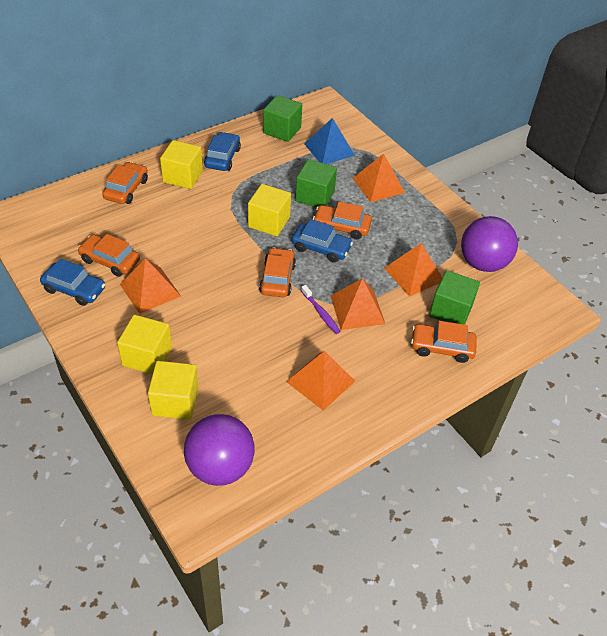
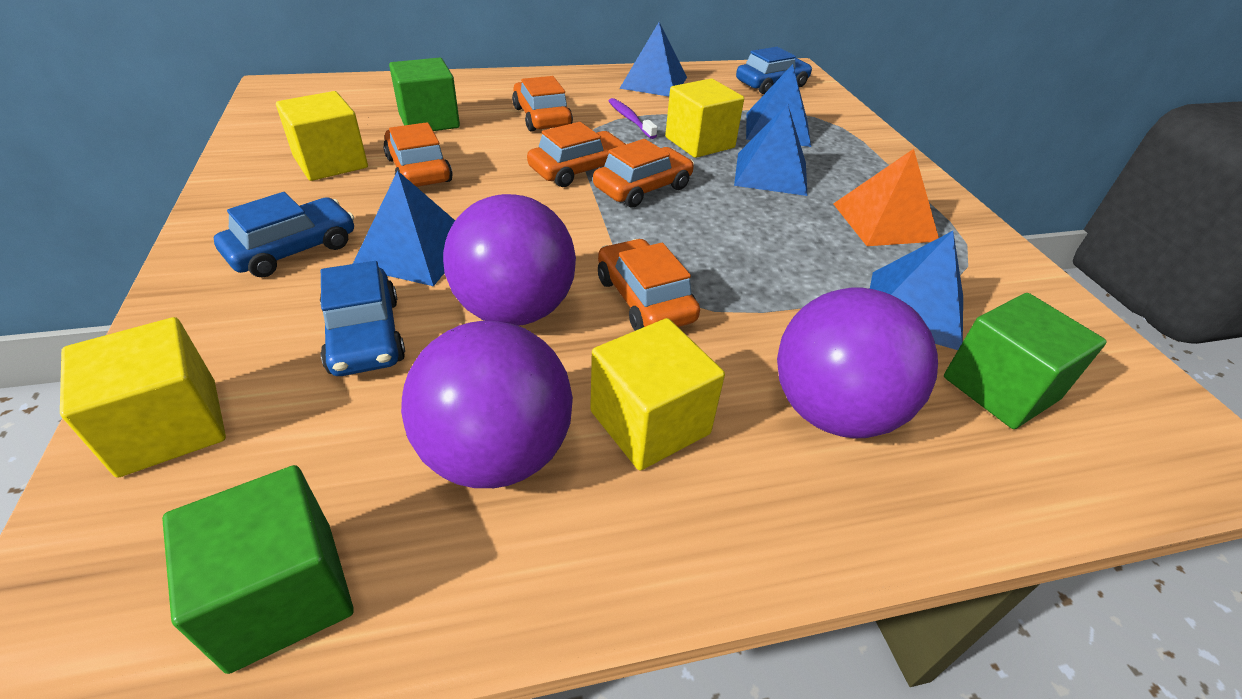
blue pyramid: 1 -> 5
orange pyramid: 5 -> 1
purple ball: 2 -> 3

